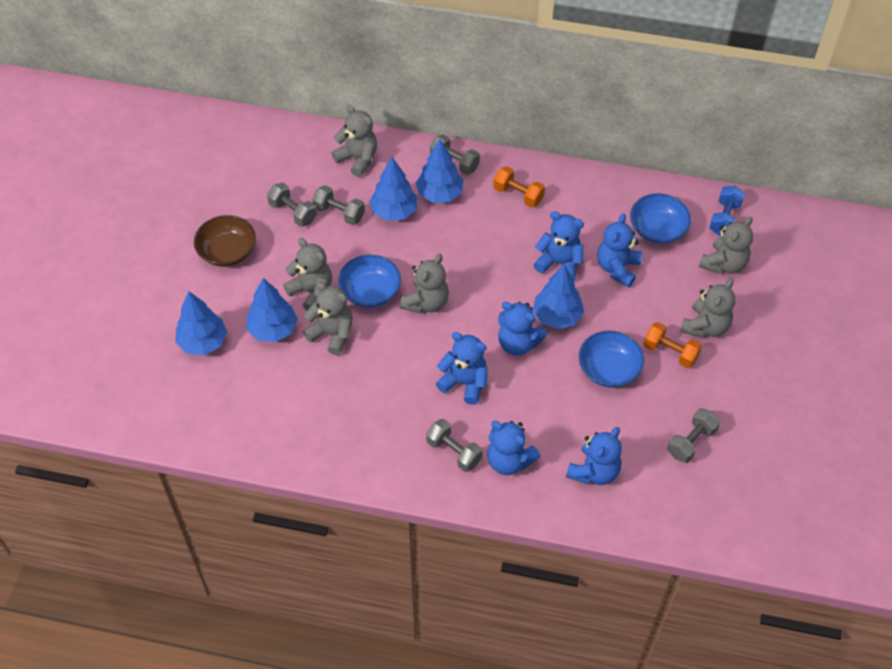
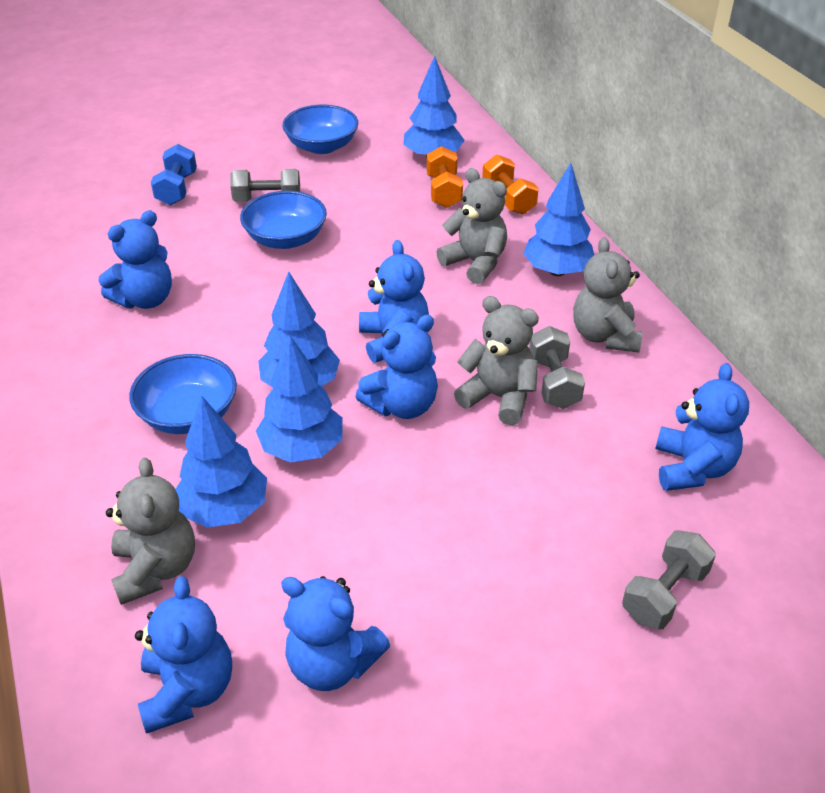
brown bowl: 1 -> 0
grey dumbbell: 5 -> 3
grey teddy bear: 6 -> 4

